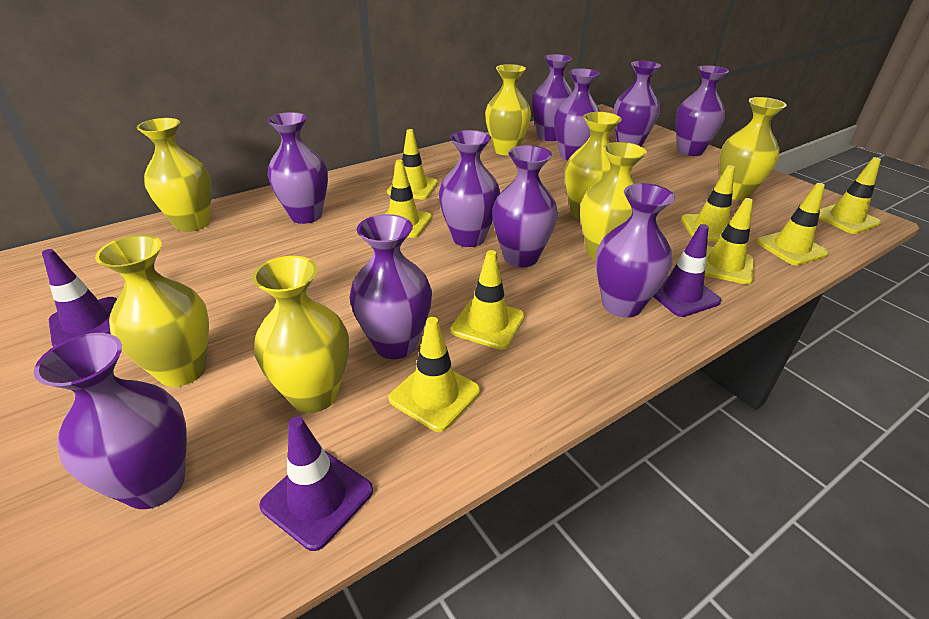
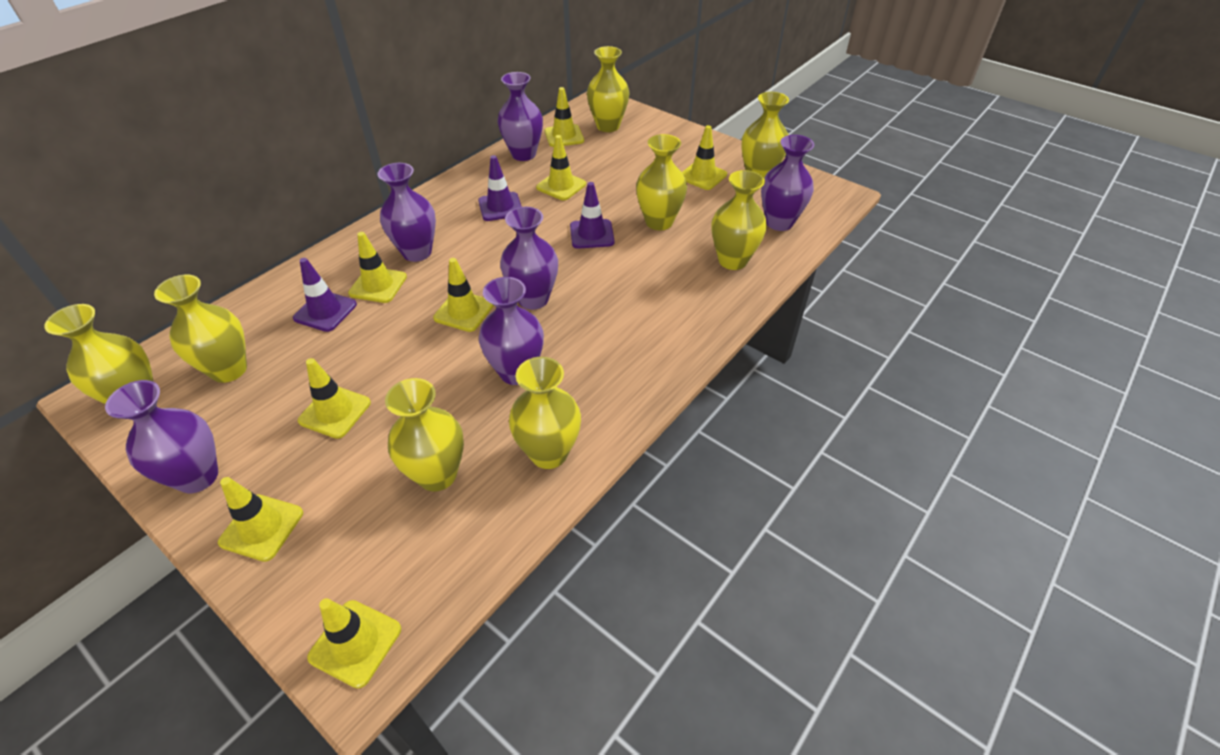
purple vase: 10 -> 6
yellow vase: 7 -> 8

